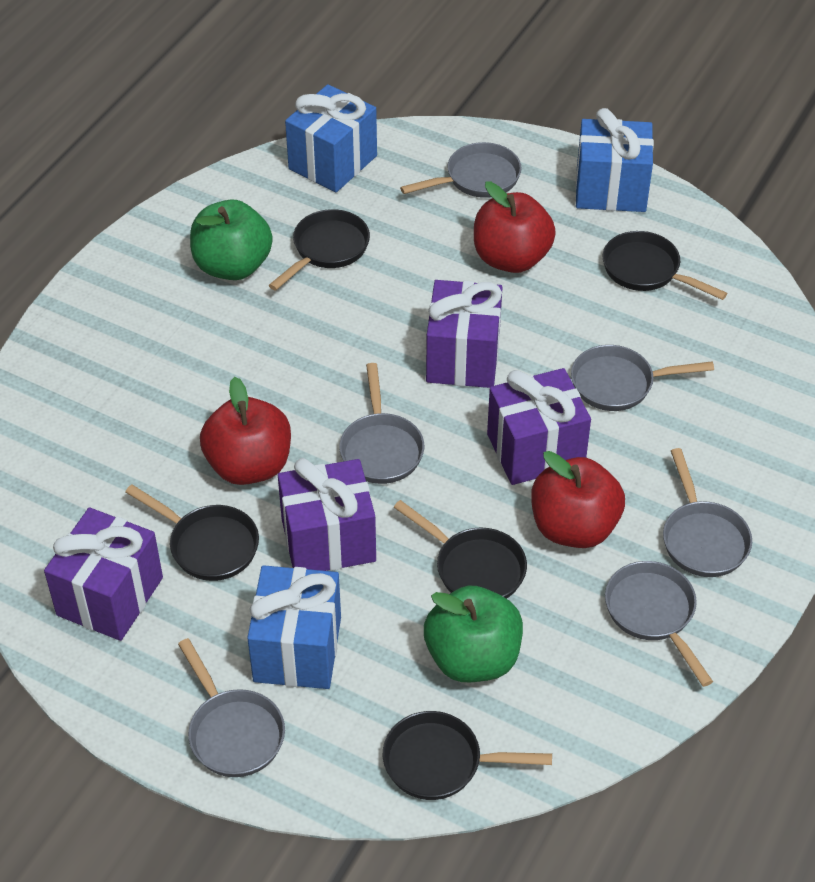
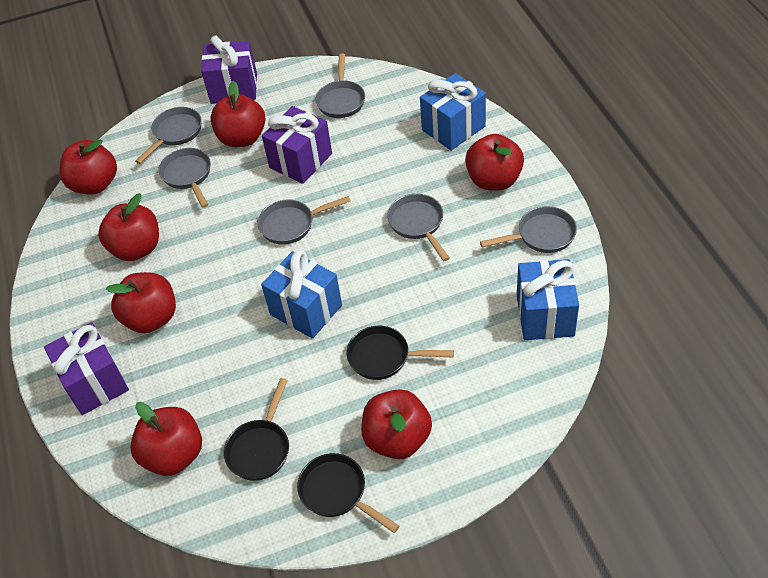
black pan: 5 -> 3
green apple: 2 -> 0
purple gift: 4 -> 3
red apple: 3 -> 7

